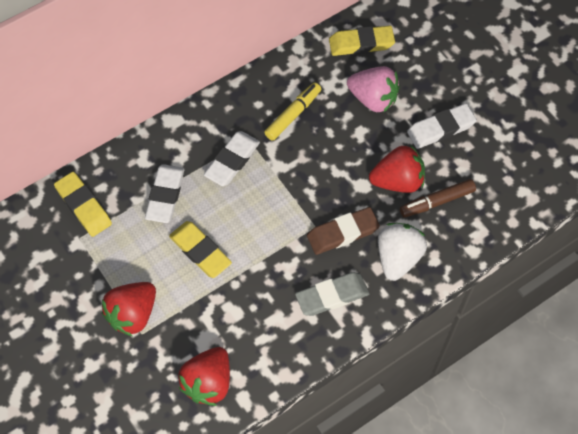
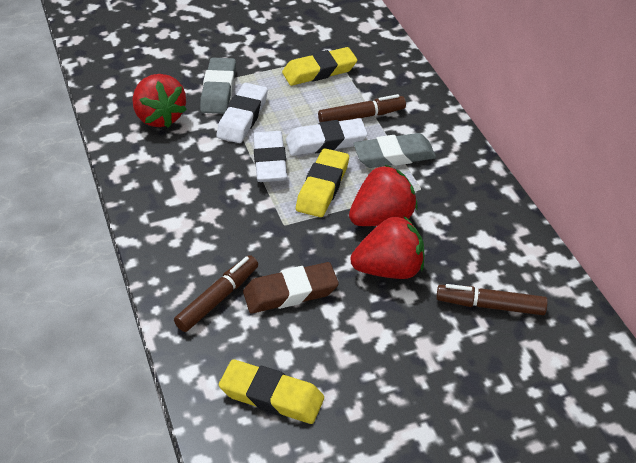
brown marker: 1 -> 3
grey eraser: 1 -> 2
pink strawberry: 1 -> 0
white strawberry: 1 -> 0
yellow marker: 1 -> 0

